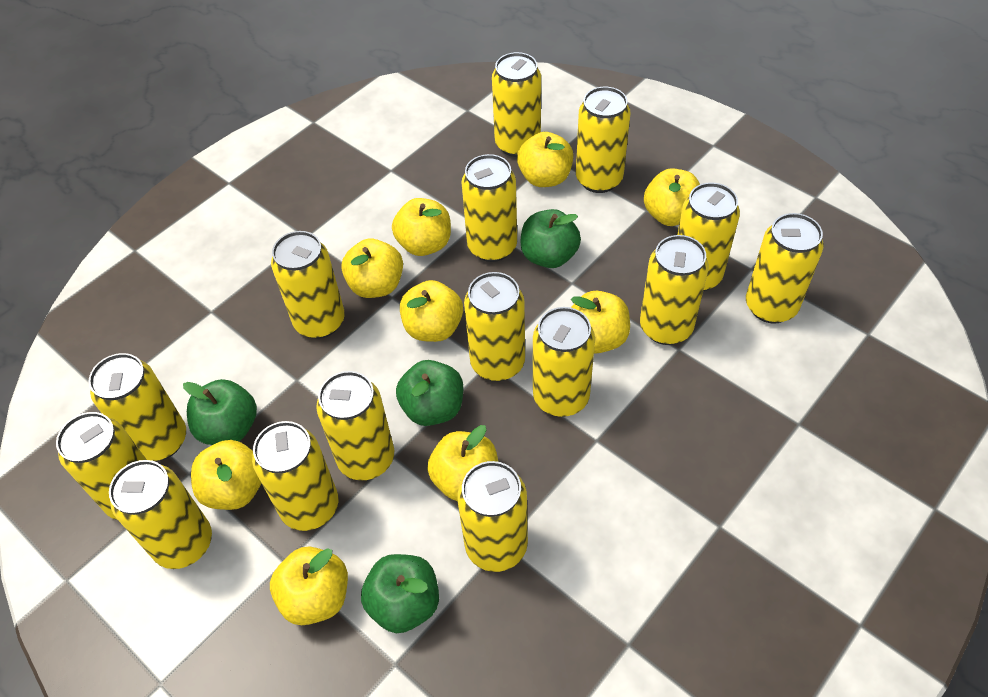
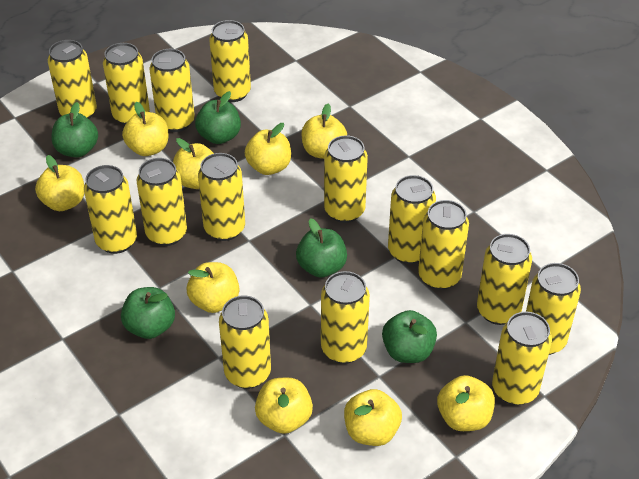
green apple: 4 -> 5

